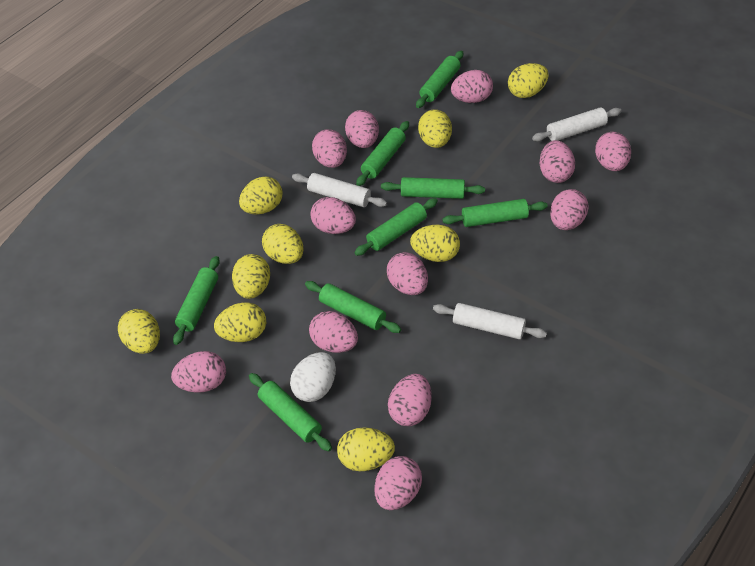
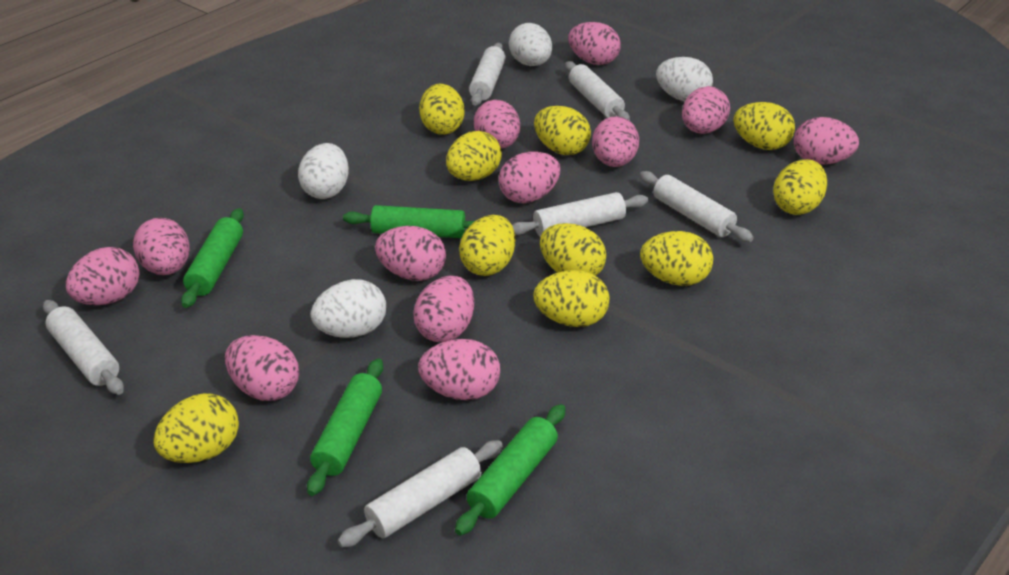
green rolling pin: 8 -> 4
white egg: 1 -> 4
white rolling pin: 3 -> 6
yellow egg: 9 -> 10

